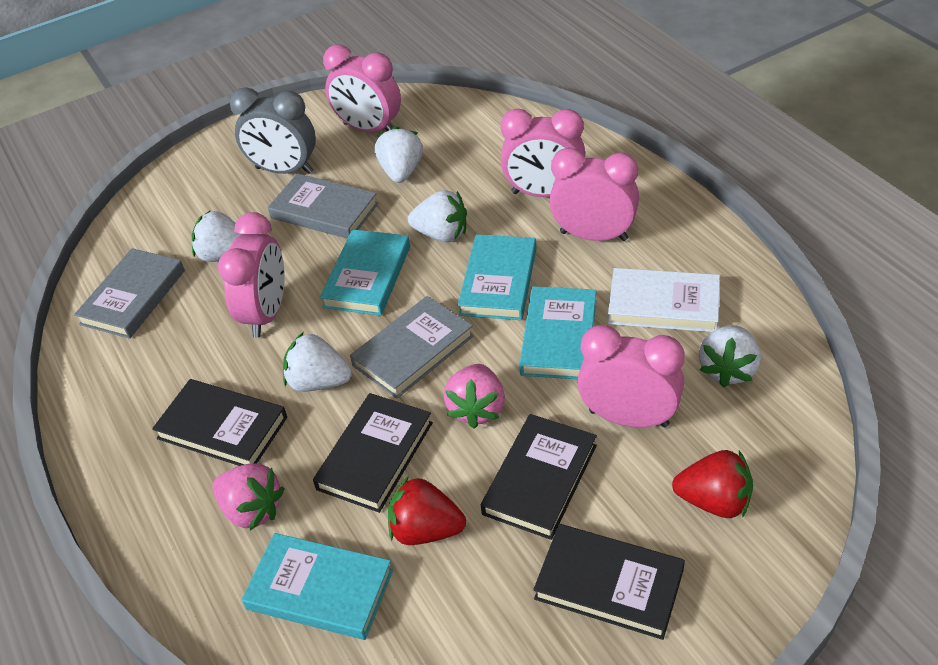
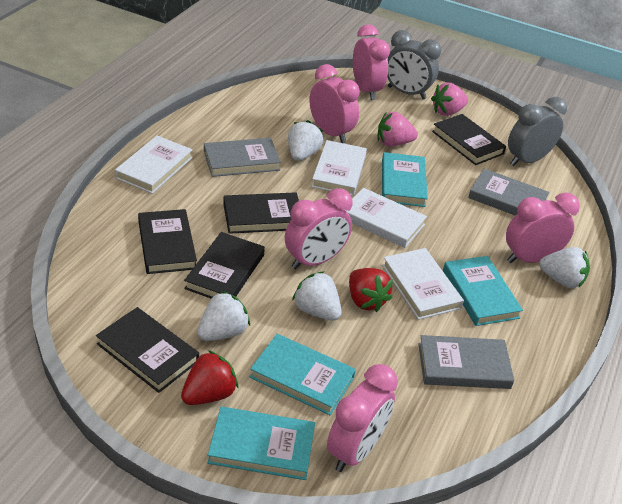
black book: 4 -> 5
grey clock: 1 -> 2
white book: 1 -> 4
white strawberry: 5 -> 4

